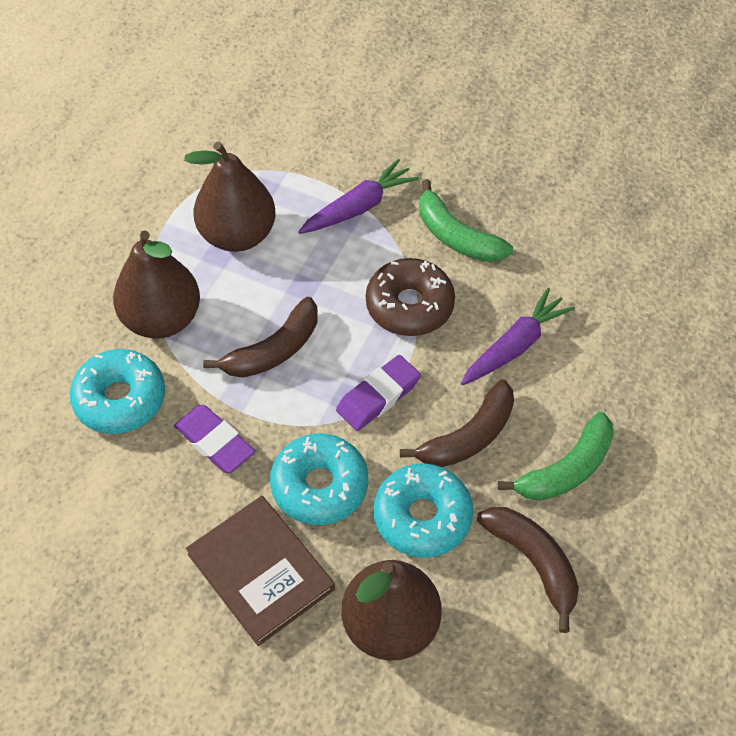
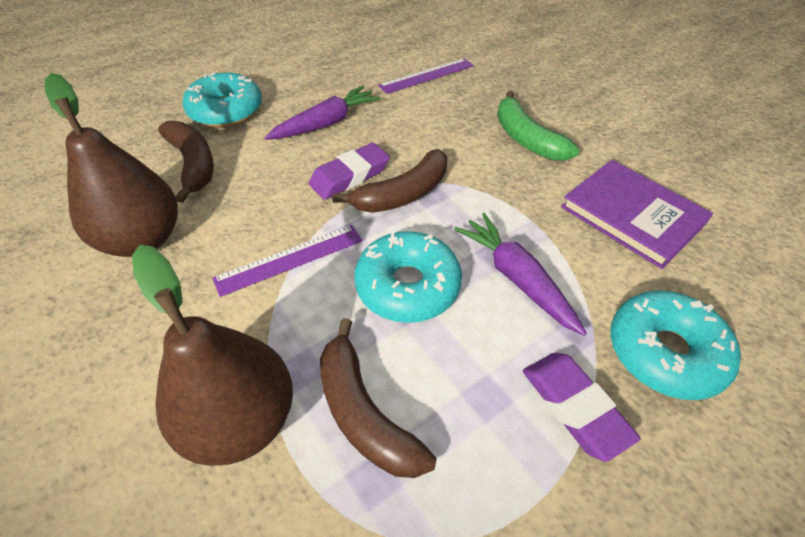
brown book: 1 -> 0
brown donut: 1 -> 0
brown pear: 3 -> 2
green banana: 2 -> 1
purple book: 0 -> 1
purple ruler: 0 -> 2

